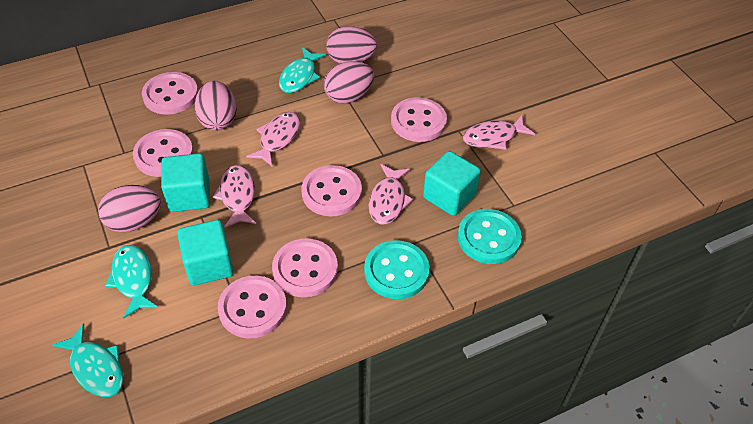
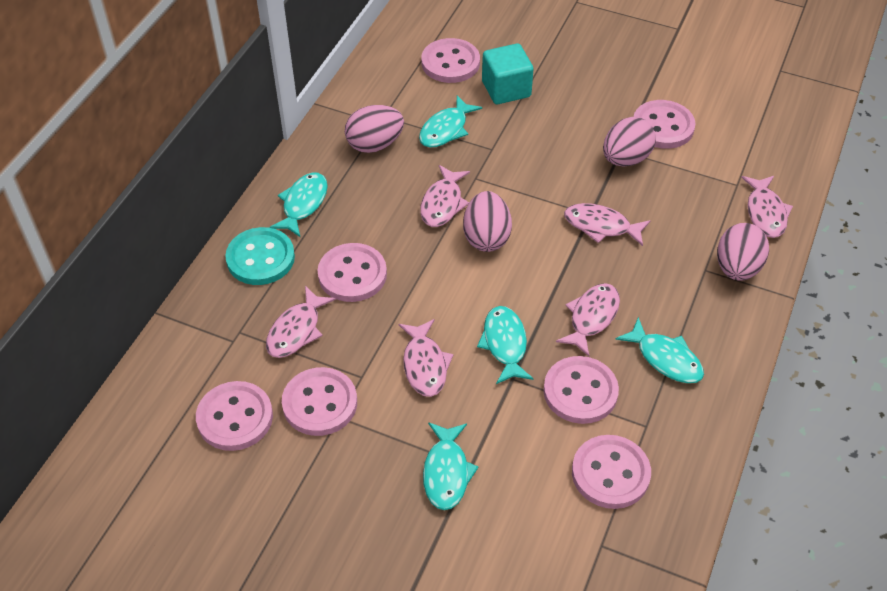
pink button: 6 -> 7
pink fish: 4 -> 6
turquoise button: 2 -> 1
turquoise cube: 3 -> 1
turquoise fish: 3 -> 5

